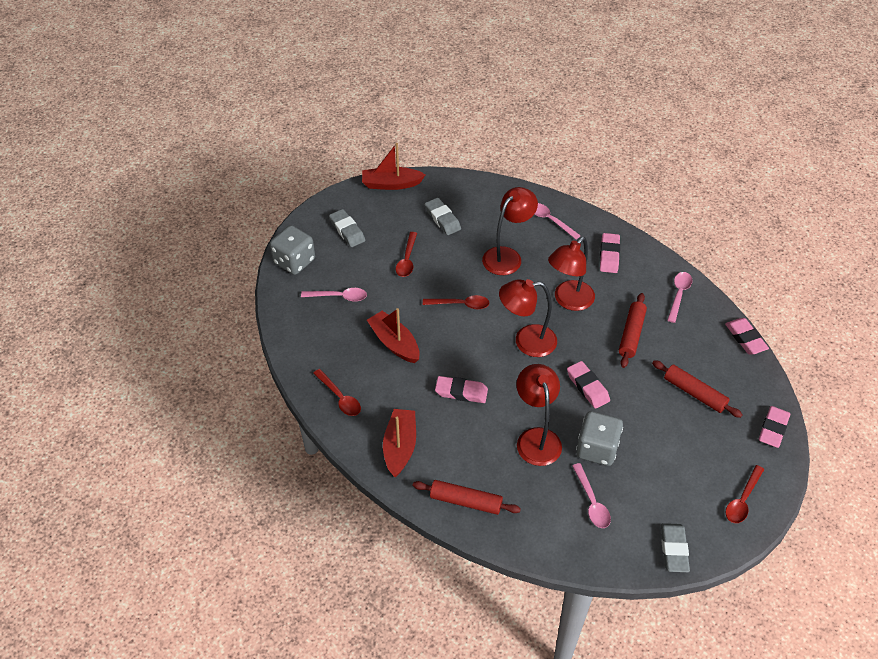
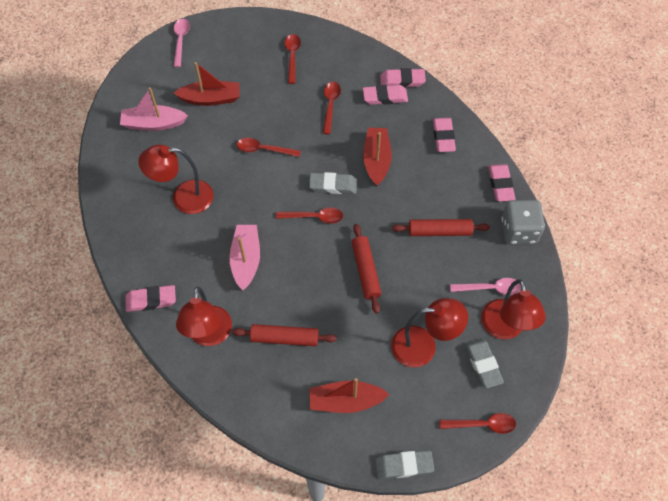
grey dice: 2 -> 1
pink boat: 0 -> 2
pink spoon: 4 -> 2
red spoon: 4 -> 5

